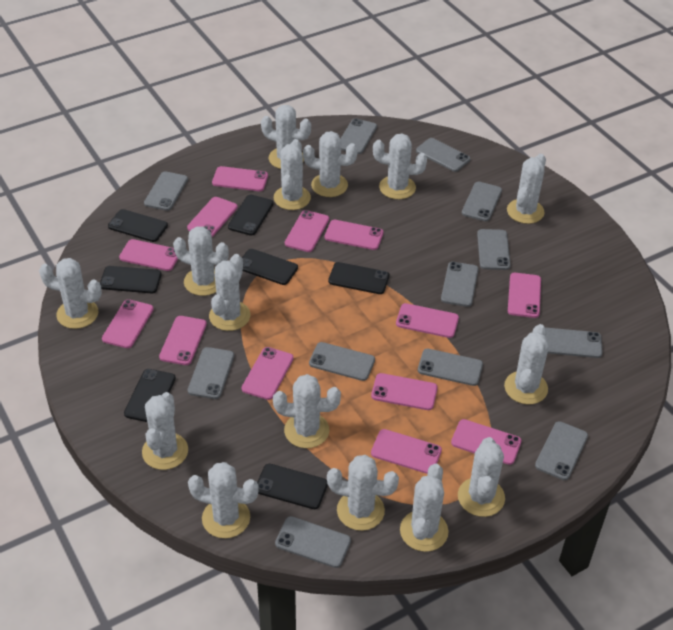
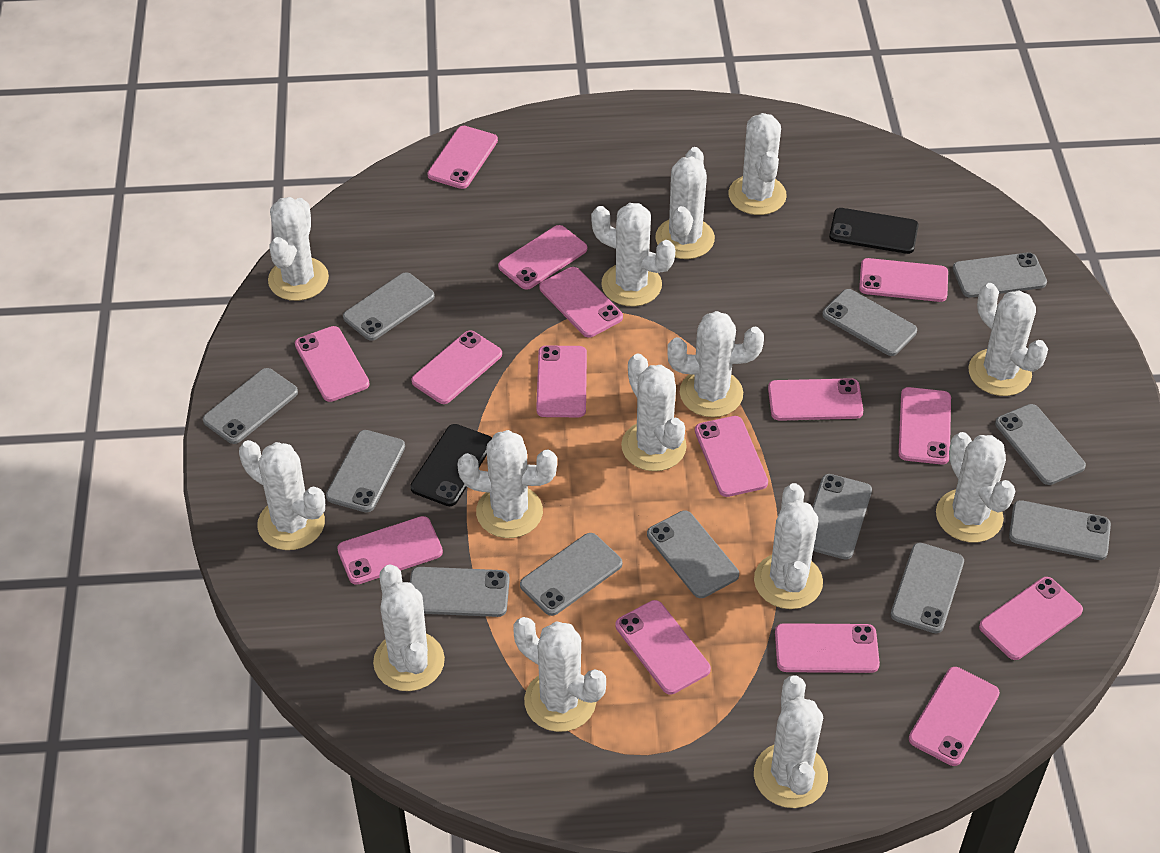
black phone: 7 -> 2
pink phone: 13 -> 15
white cactus: 15 -> 14

